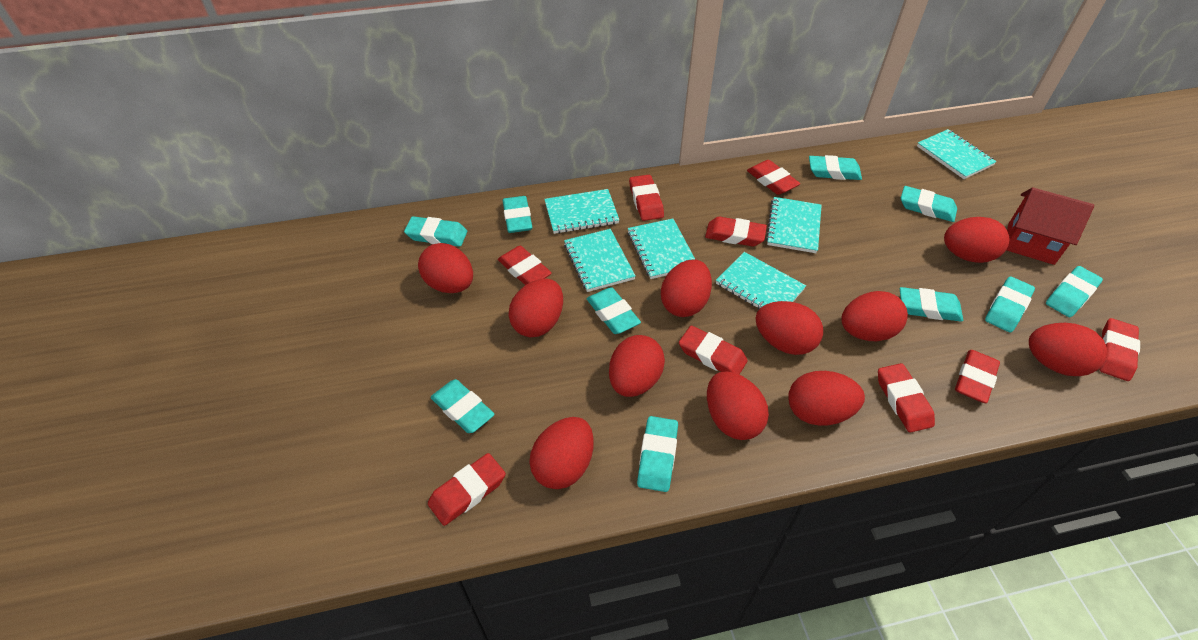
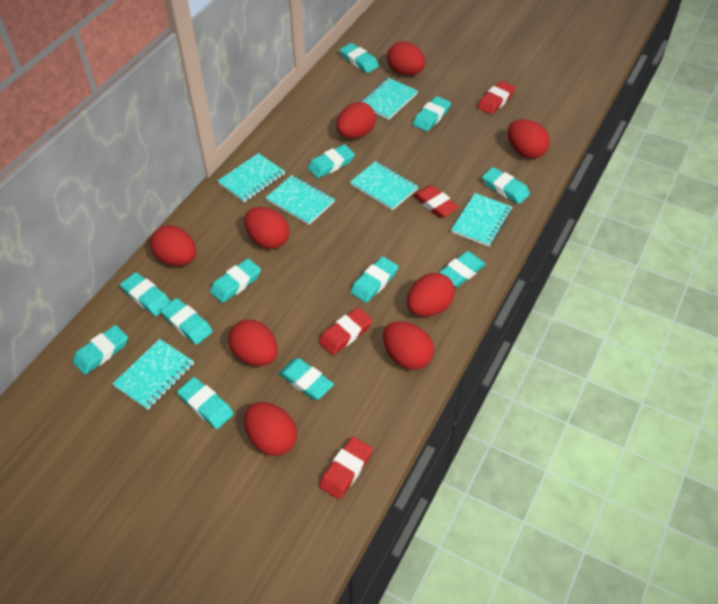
red egg: 11 -> 9
red eraser: 9 -> 4
red house: 1 -> 0
turquoise eraser: 10 -> 12

